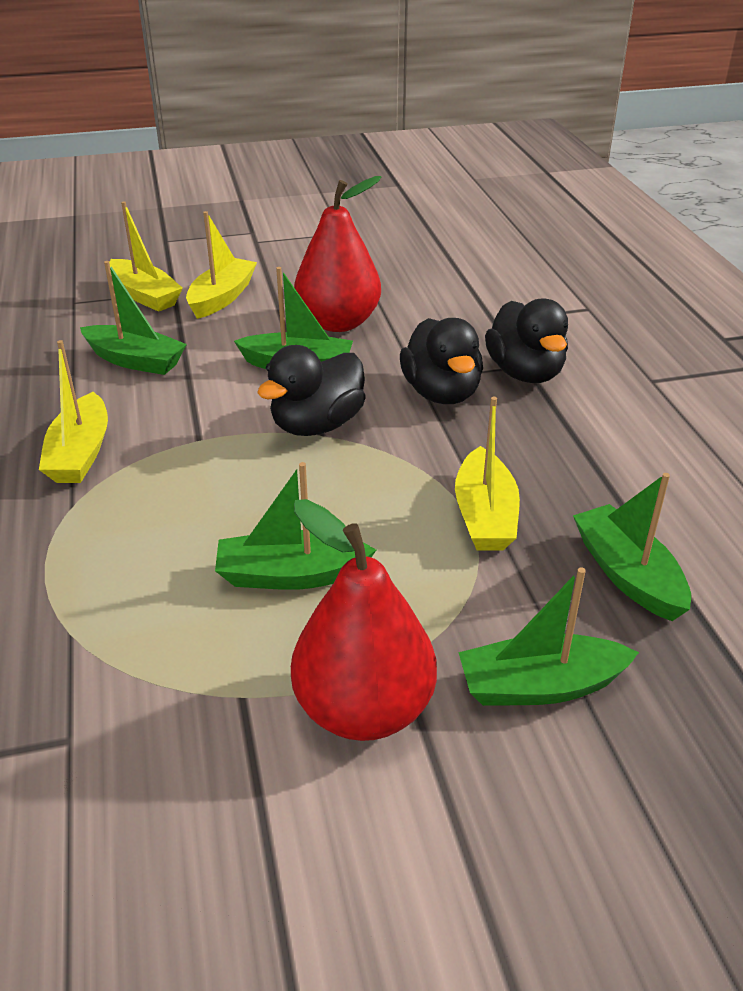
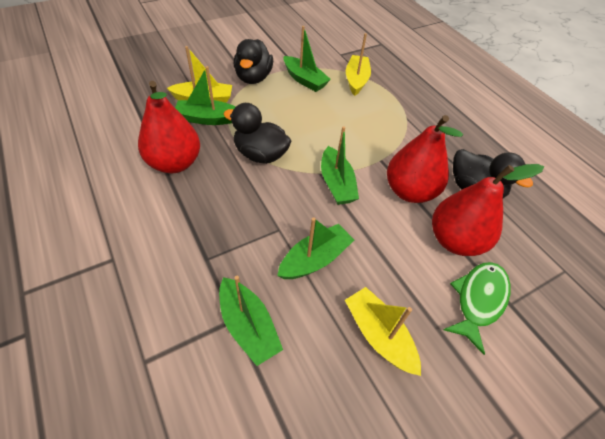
green fish: 0 -> 1
red pear: 2 -> 3
yellow boat: 4 -> 3

